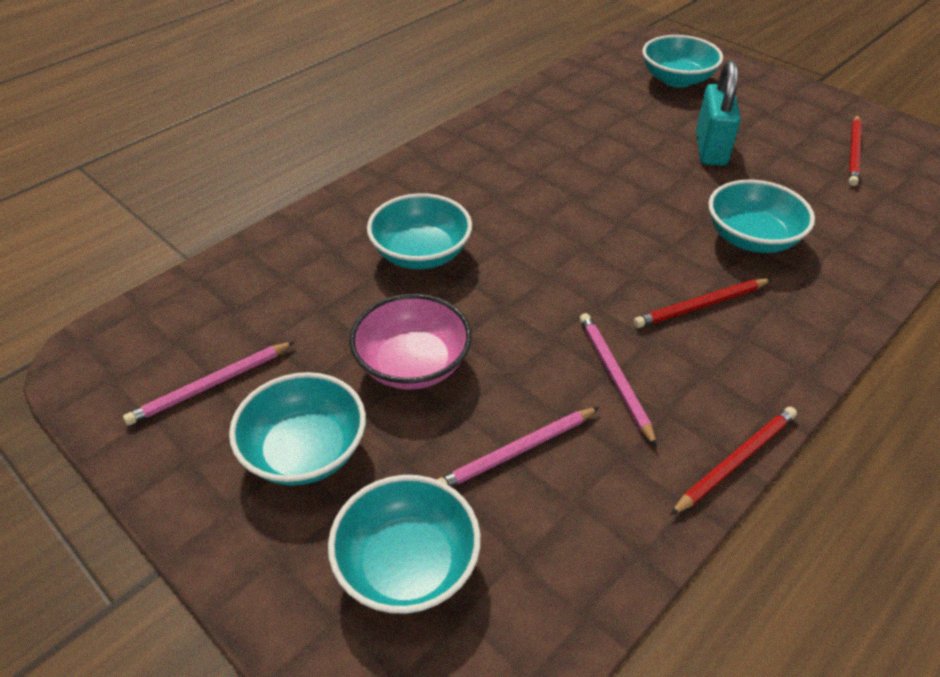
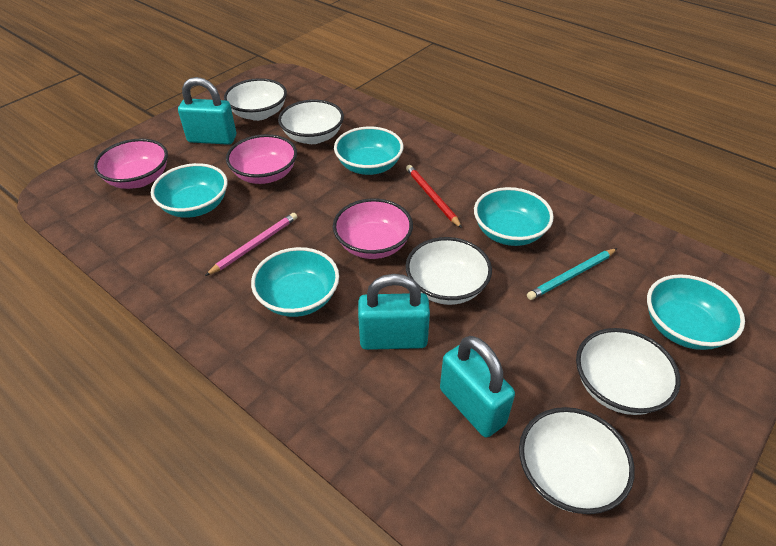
pink bowl: 1 -> 3
pink pencil: 3 -> 1
red pencil: 3 -> 1
turquoise padlock: 1 -> 3
turquoise pencil: 0 -> 1
white bowl: 0 -> 5

